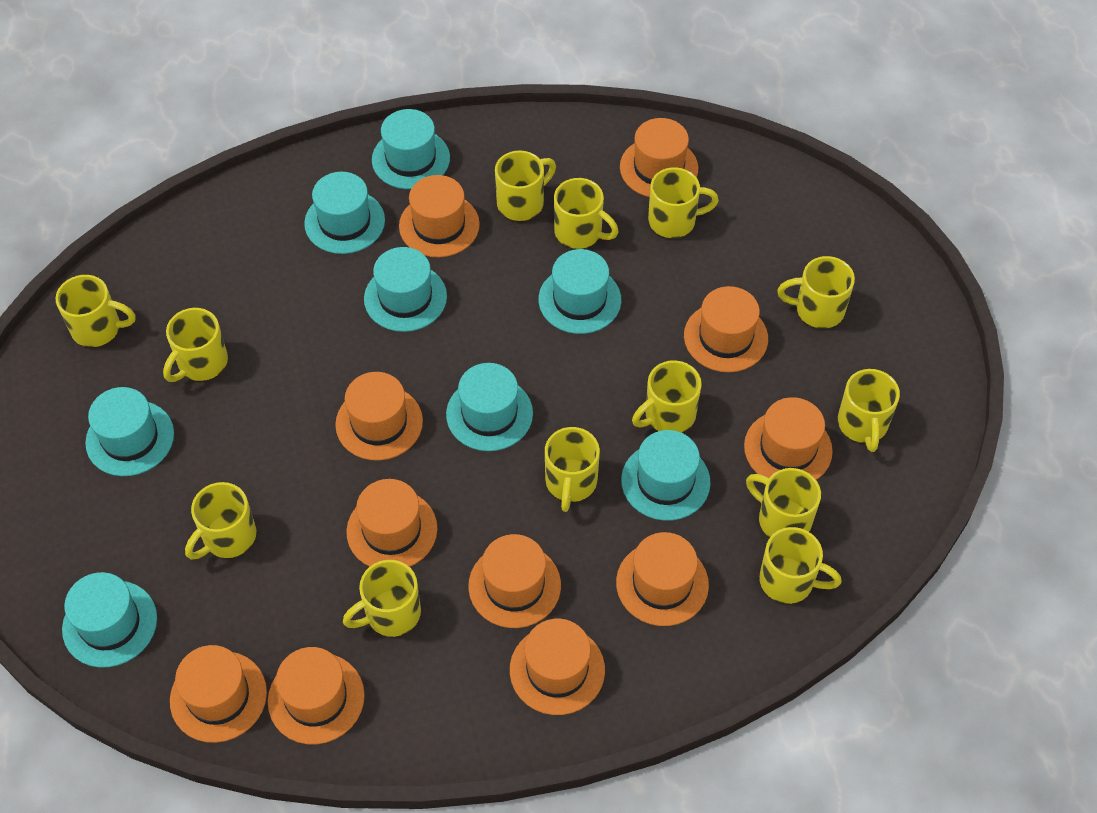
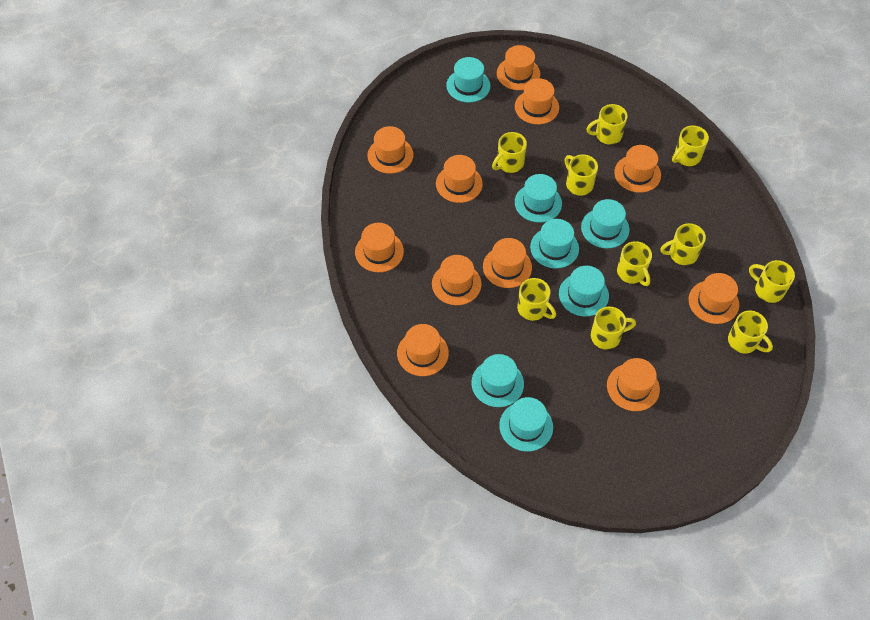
turquoise hat: 8 -> 7
yellow mug: 13 -> 10

